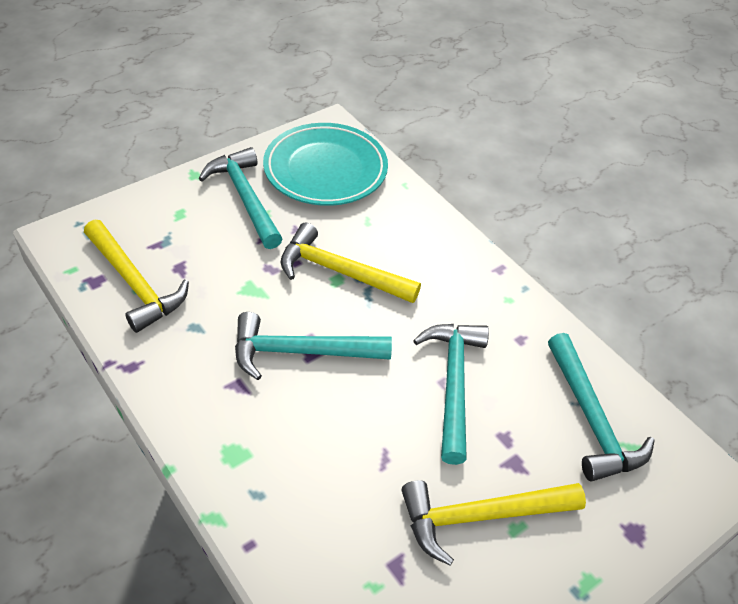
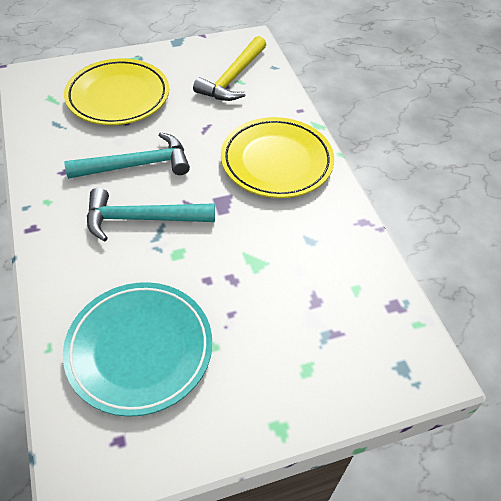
turquoise hammer: 4 -> 2
yellow hammer: 3 -> 1
yellow plate: 0 -> 2

